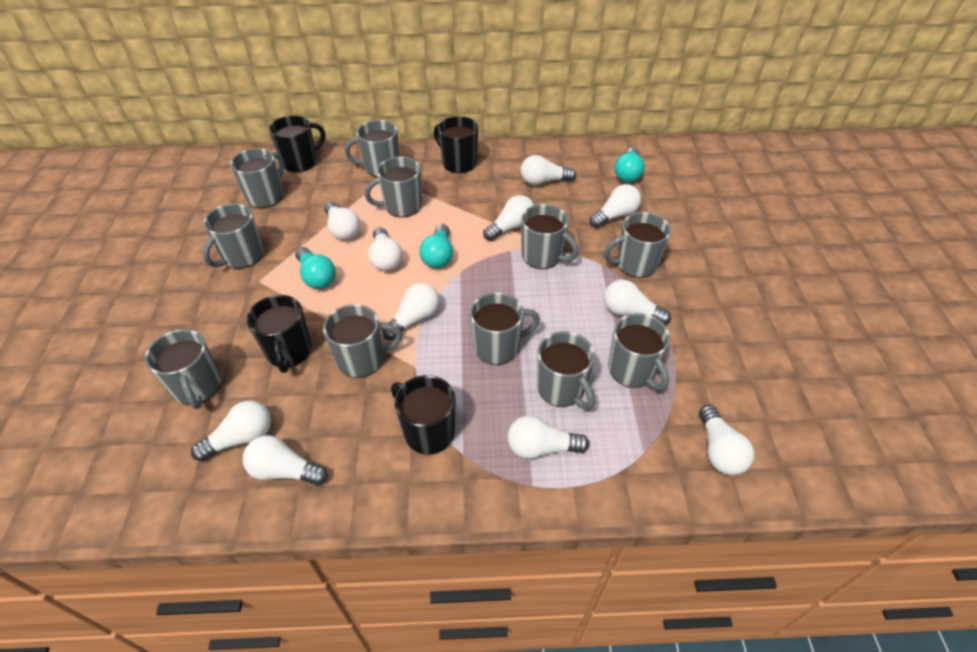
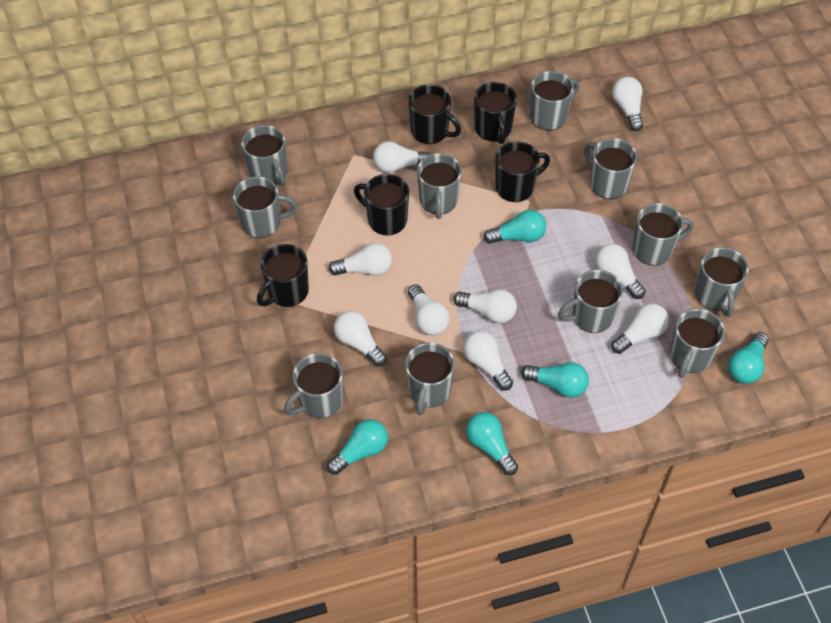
black mug: 4 -> 5
turquoise light bulb: 3 -> 5
white light bulb: 11 -> 9

